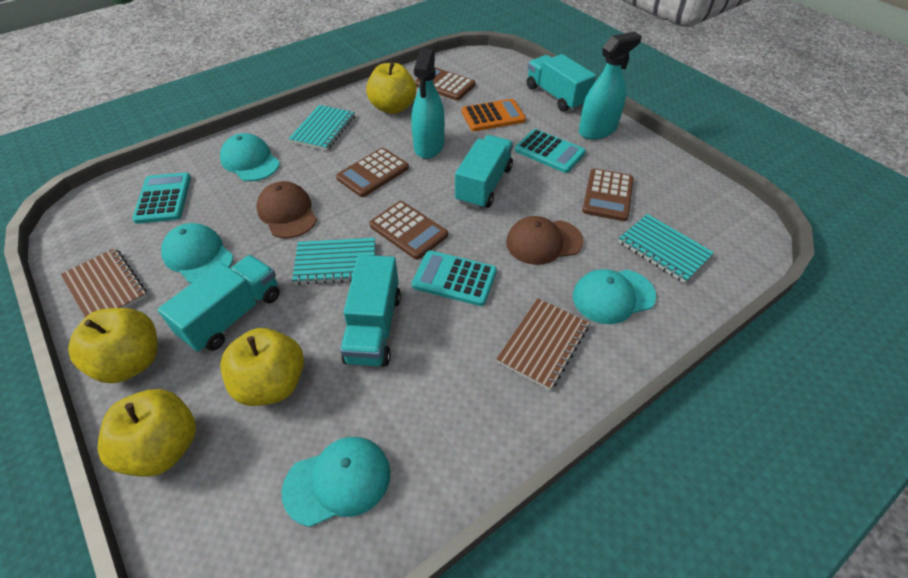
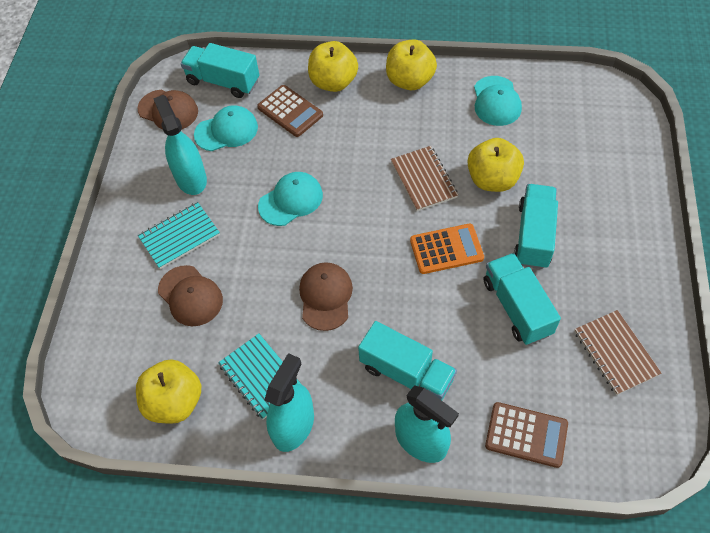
brown calculator: 4 -> 2
brown cap: 2 -> 3
turquoise calculator: 3 -> 0
turquoise cap: 4 -> 3
turquoise notebook: 3 -> 2
turquoise spray bottle: 2 -> 3

